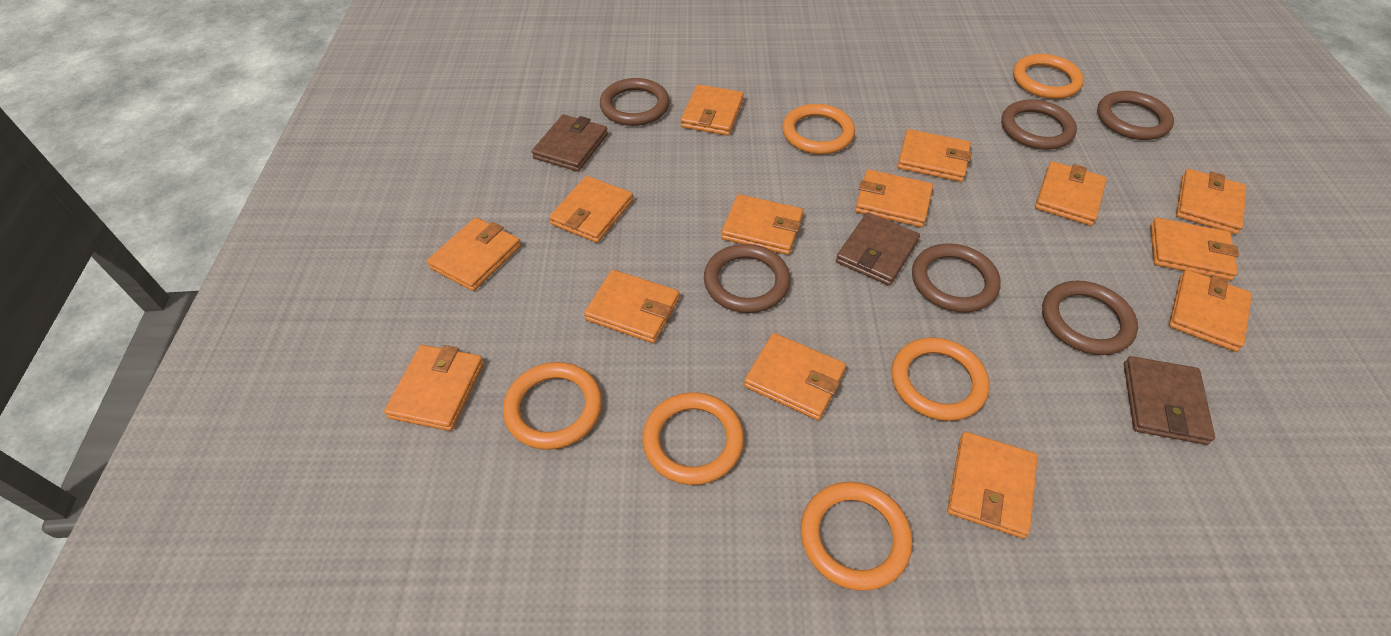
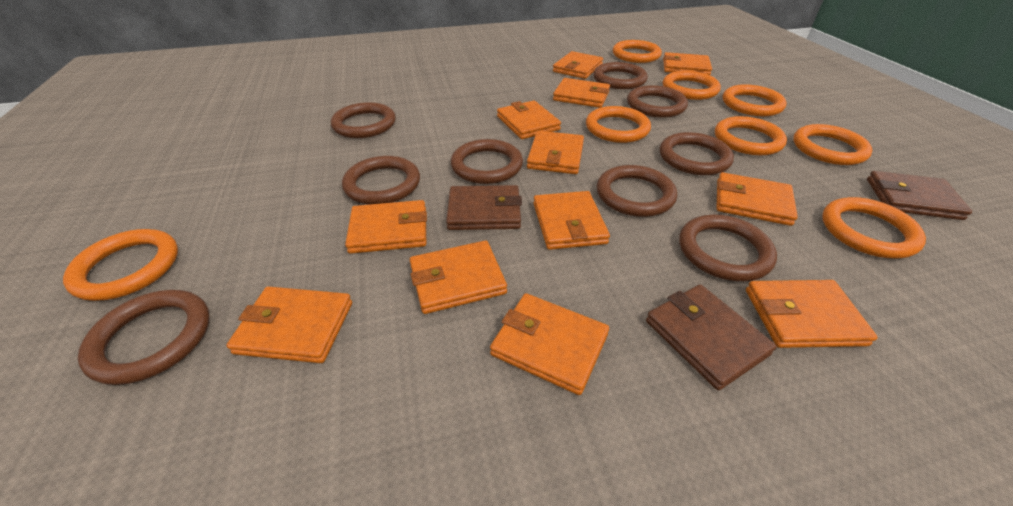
brown ring: 6 -> 9
orange ring: 6 -> 8
orange wallet: 14 -> 12

